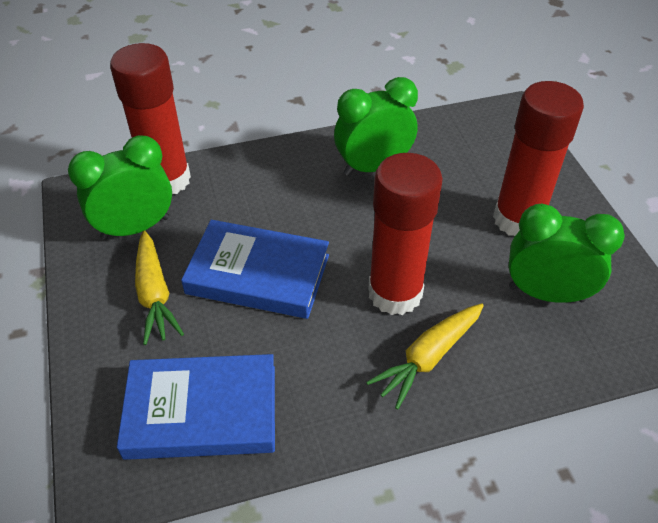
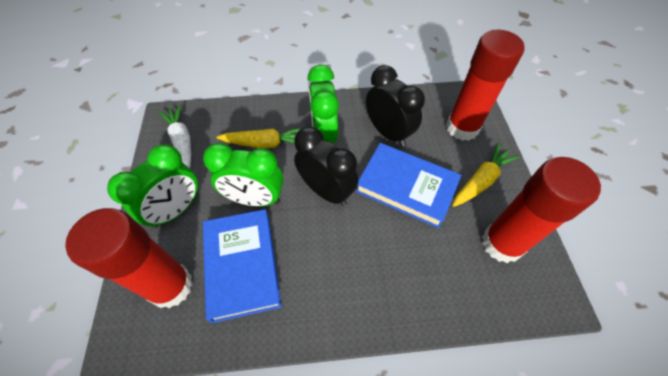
black clock: 0 -> 2
white carrot: 0 -> 1

